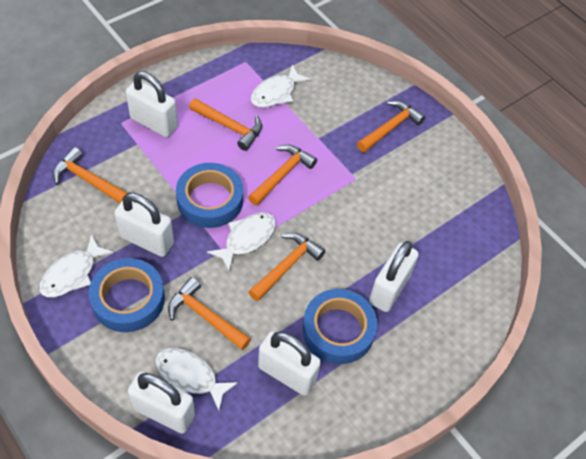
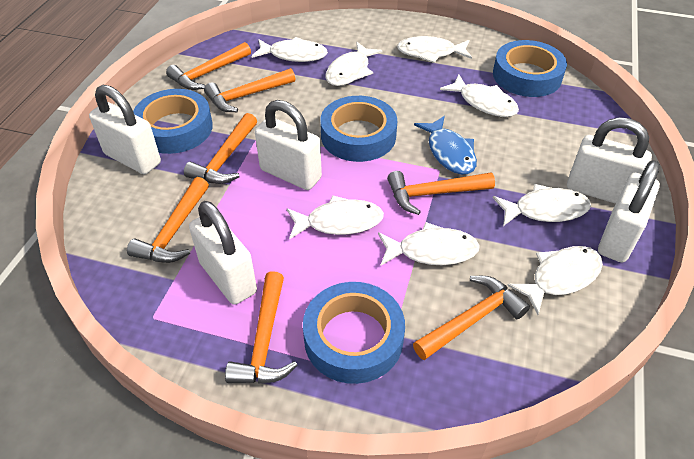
blue fish: 0 -> 1
blue tape: 3 -> 4
orange hammer: 6 -> 7
white fish: 4 -> 8

